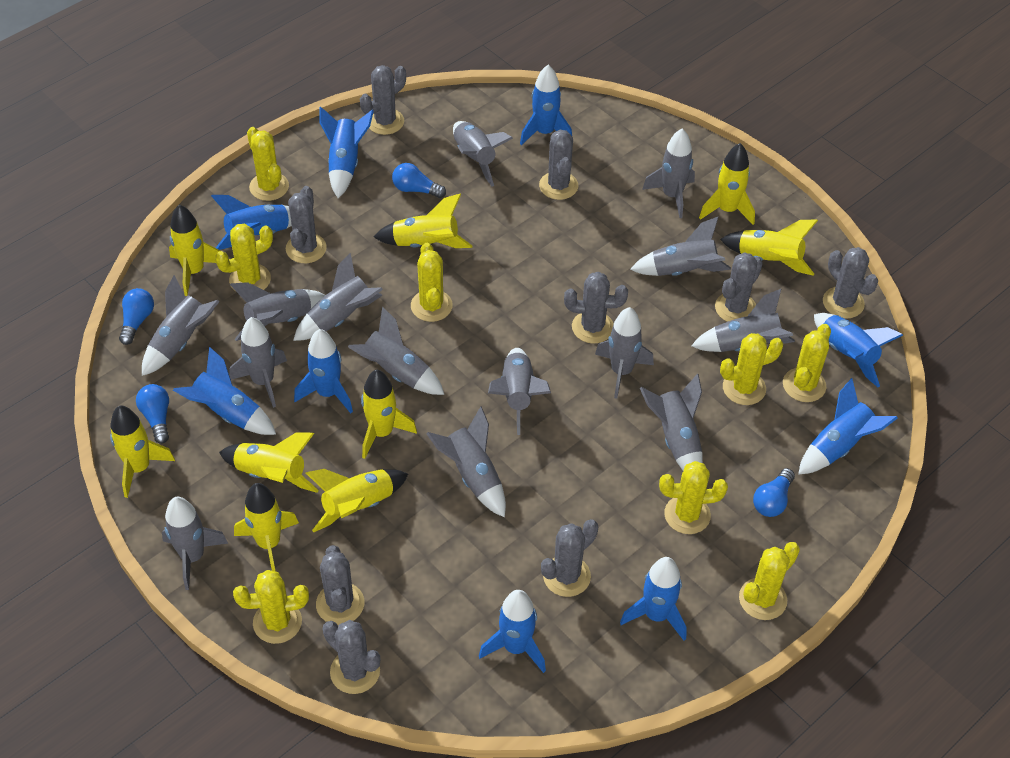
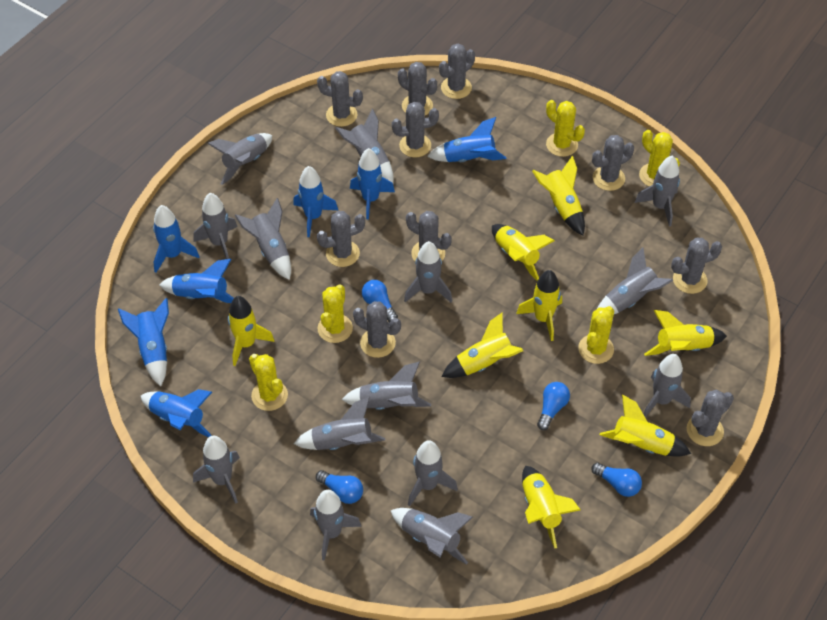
blue rocket: 9 -> 7
grey cactus: 9 -> 10
yellow cactus: 8 -> 5
yellow rocket: 9 -> 8

